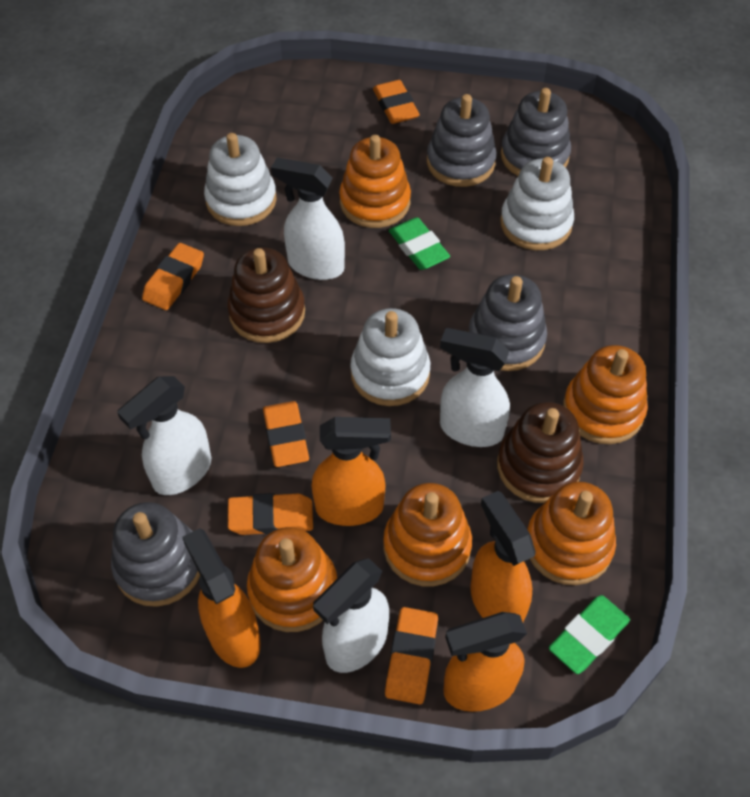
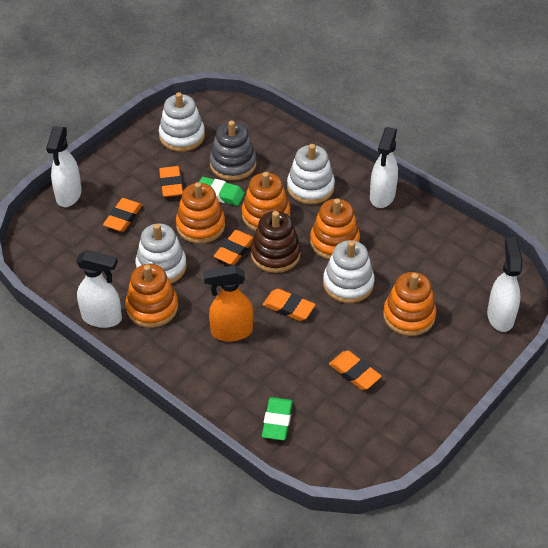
brown stacking toy: 2 -> 1
grey stacking toy: 4 -> 1
orange spray bottle: 4 -> 1
white stacking toy: 3 -> 4

